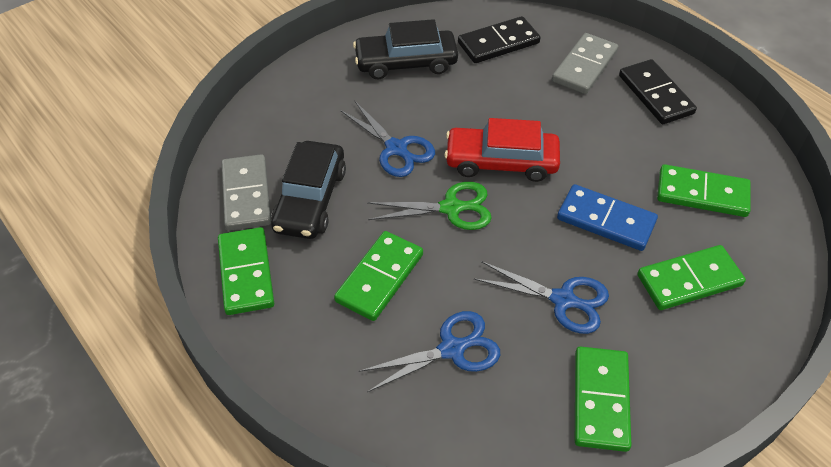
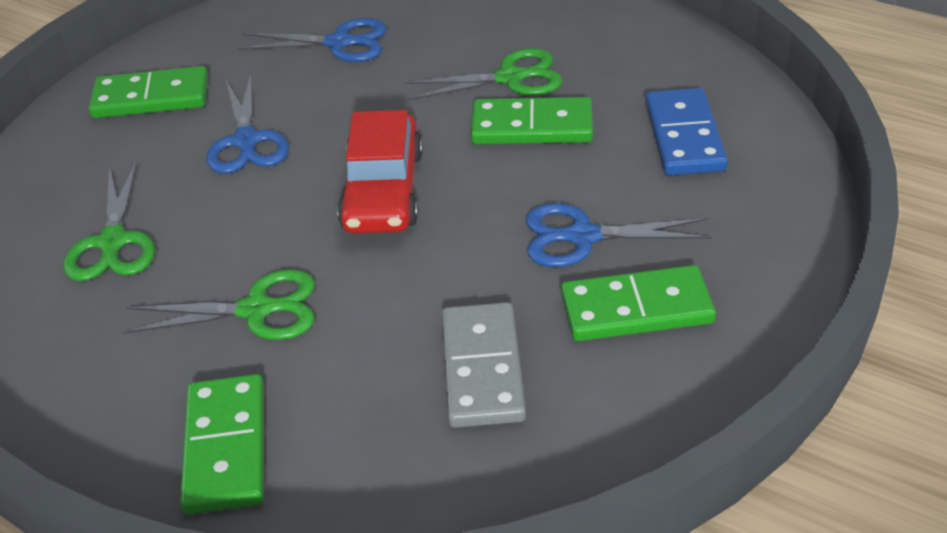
black car: 2 -> 0
black domino: 2 -> 0
green domino: 5 -> 4
green scissors: 1 -> 3
grey domino: 2 -> 1

